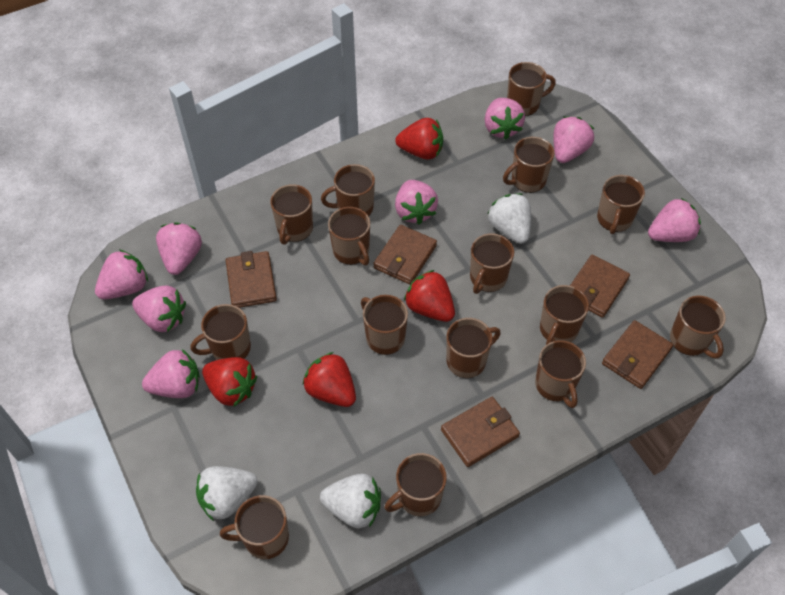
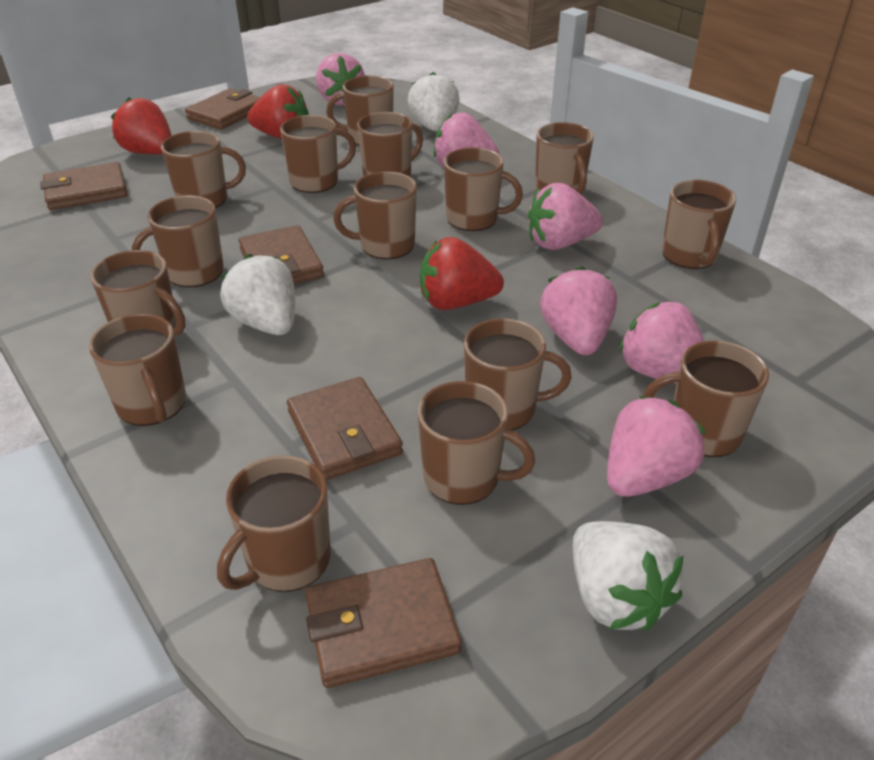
pink strawberry: 8 -> 6
red strawberry: 4 -> 3

